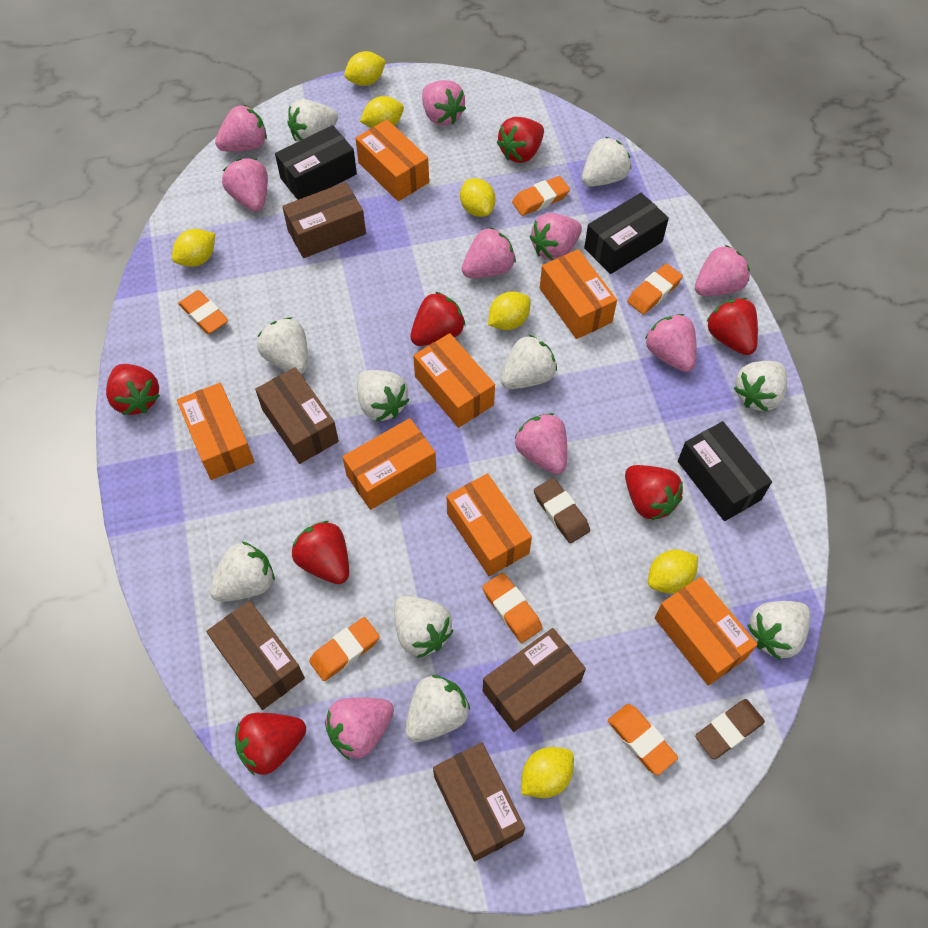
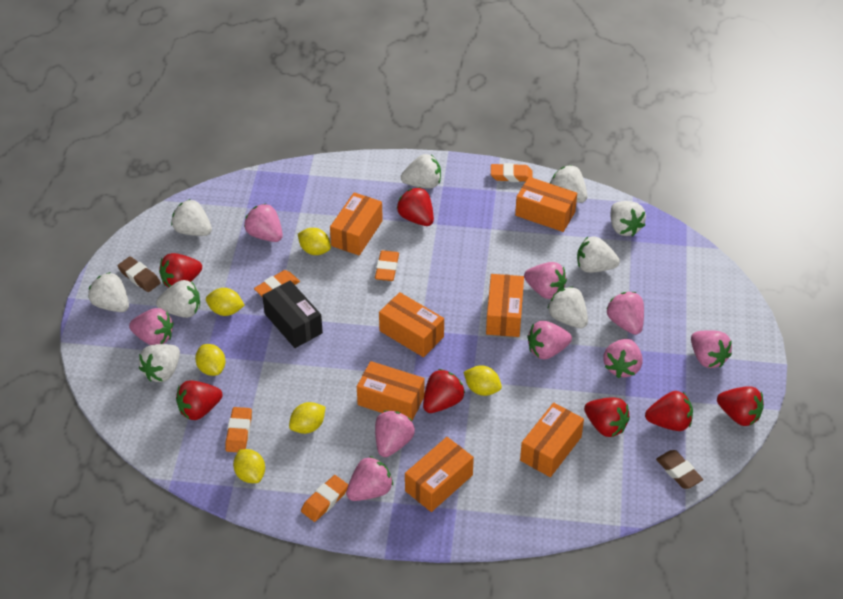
black box: 3 -> 1
brown box: 5 -> 0
orange eraser: 6 -> 5
white strawberry: 10 -> 9
yellow lemon: 7 -> 6

